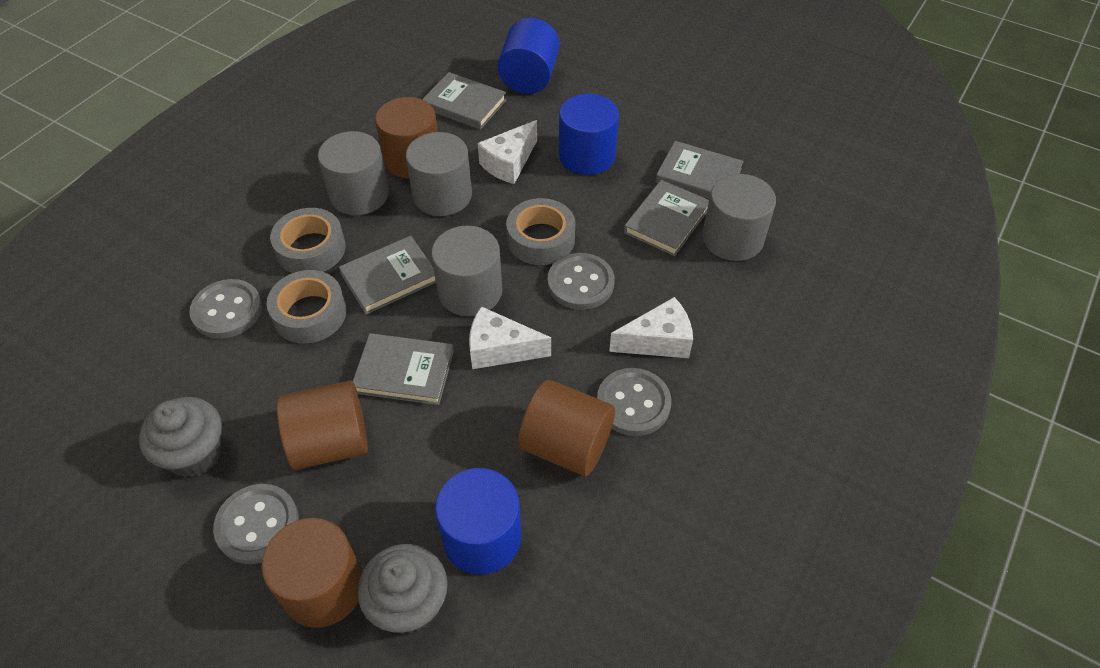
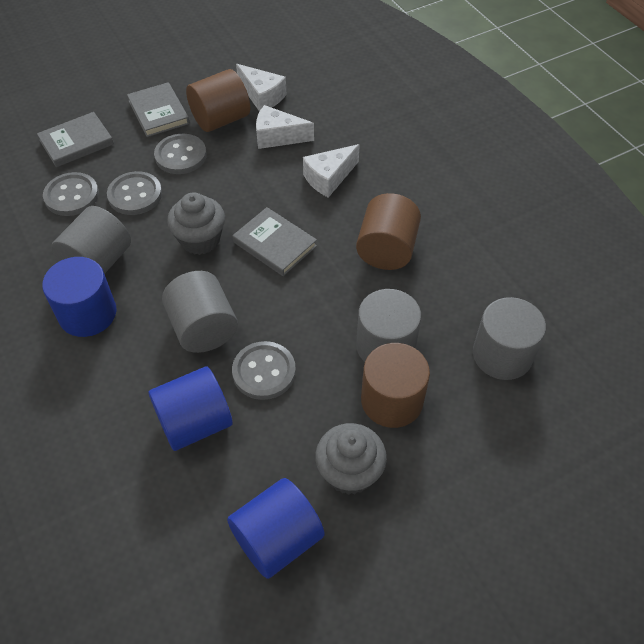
brown cylinder: 4 -> 3
grey book: 5 -> 3
grey tape: 3 -> 0

